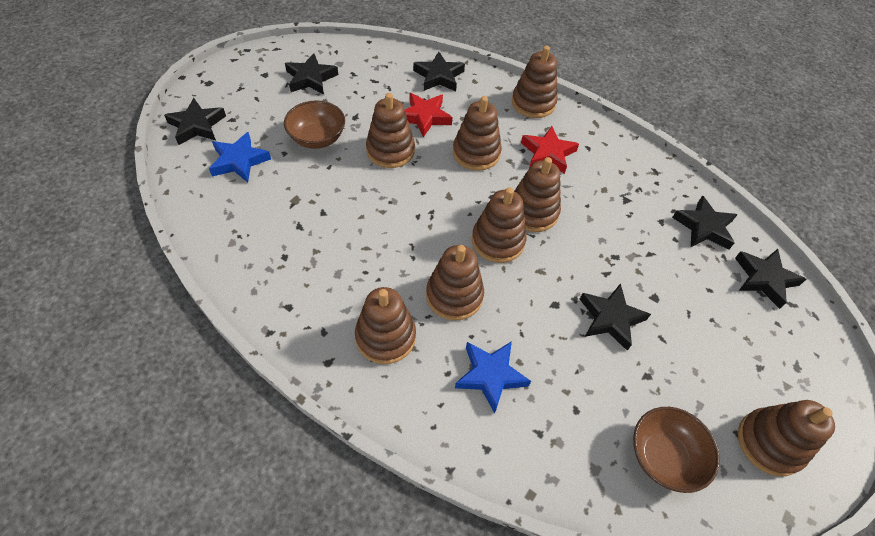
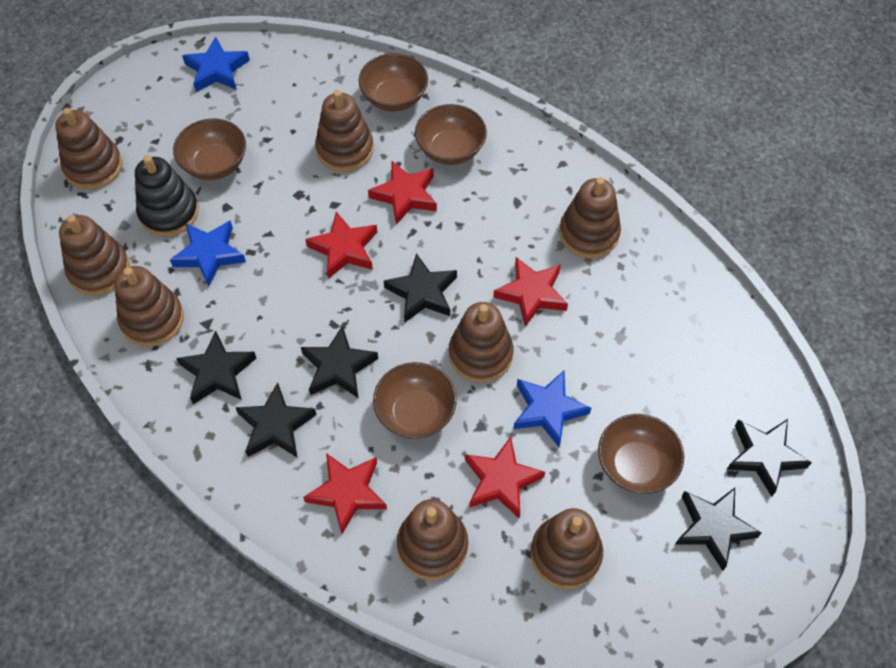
black stacking toy: 0 -> 1
blue star: 2 -> 3
brown bowl: 2 -> 5
red star: 2 -> 5

